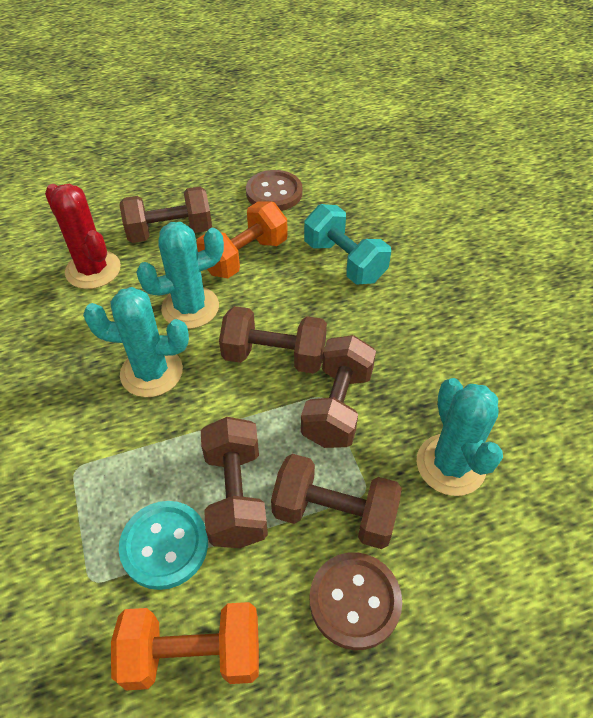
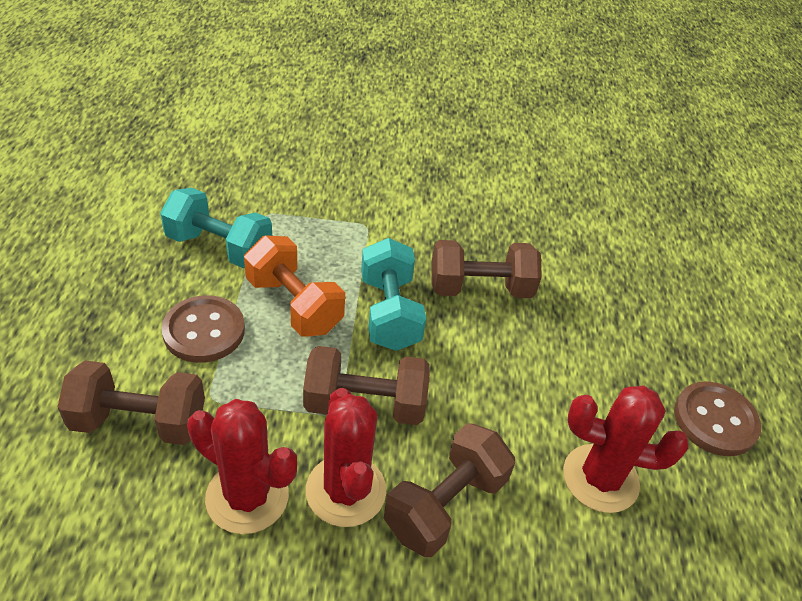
brown dumbbell: 5 -> 4
orange dumbbell: 2 -> 1
red cactus: 1 -> 3
turquoise button: 1 -> 0
turquoise cactus: 3 -> 0
turquoise dumbbell: 1 -> 2

